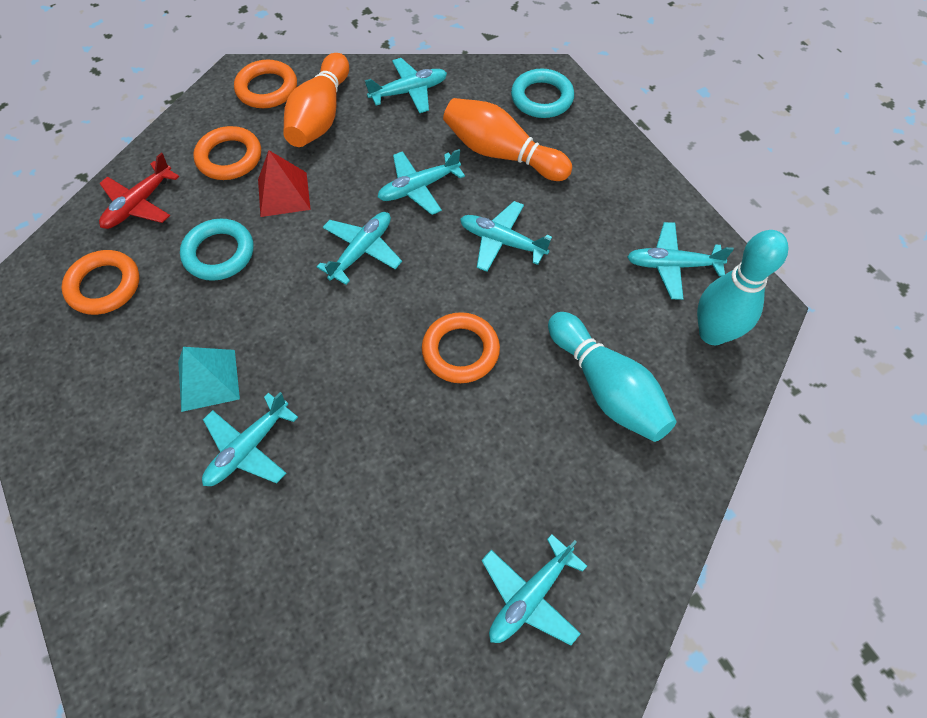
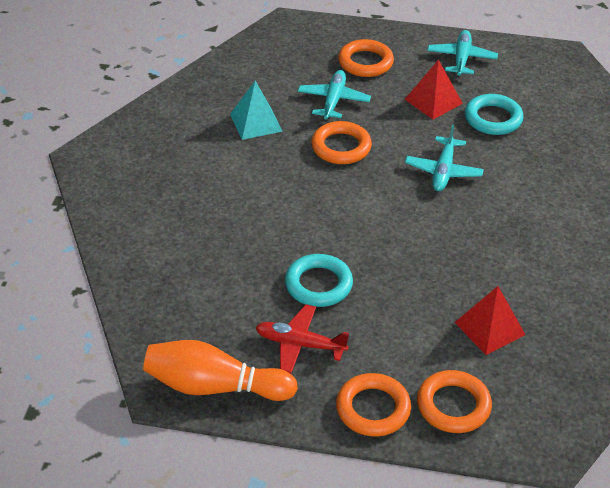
orange bowling pin: 2 -> 1
red pyramid: 1 -> 2
turquoise bowling pin: 2 -> 0
turquoise plane: 7 -> 3

